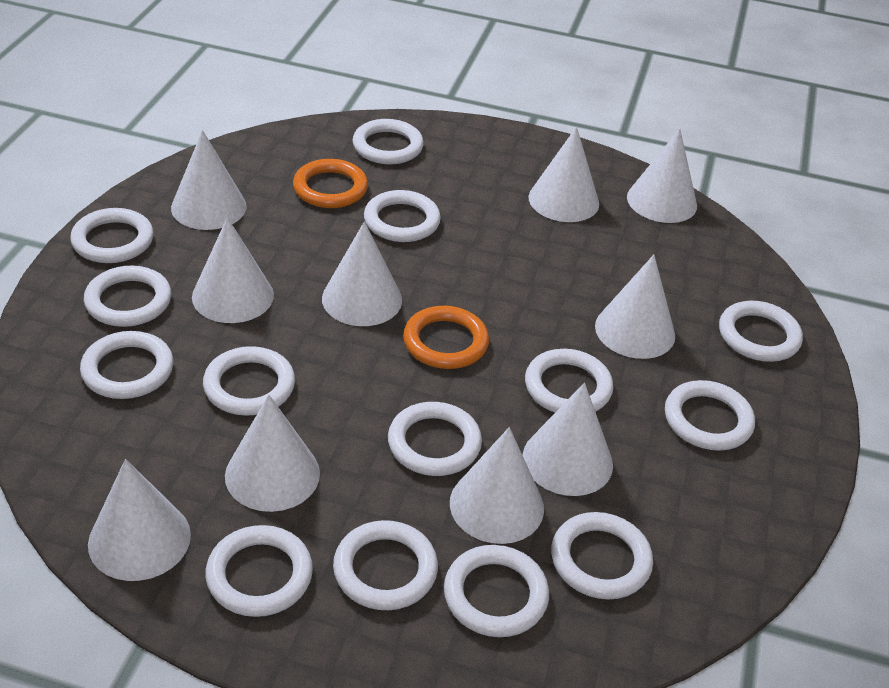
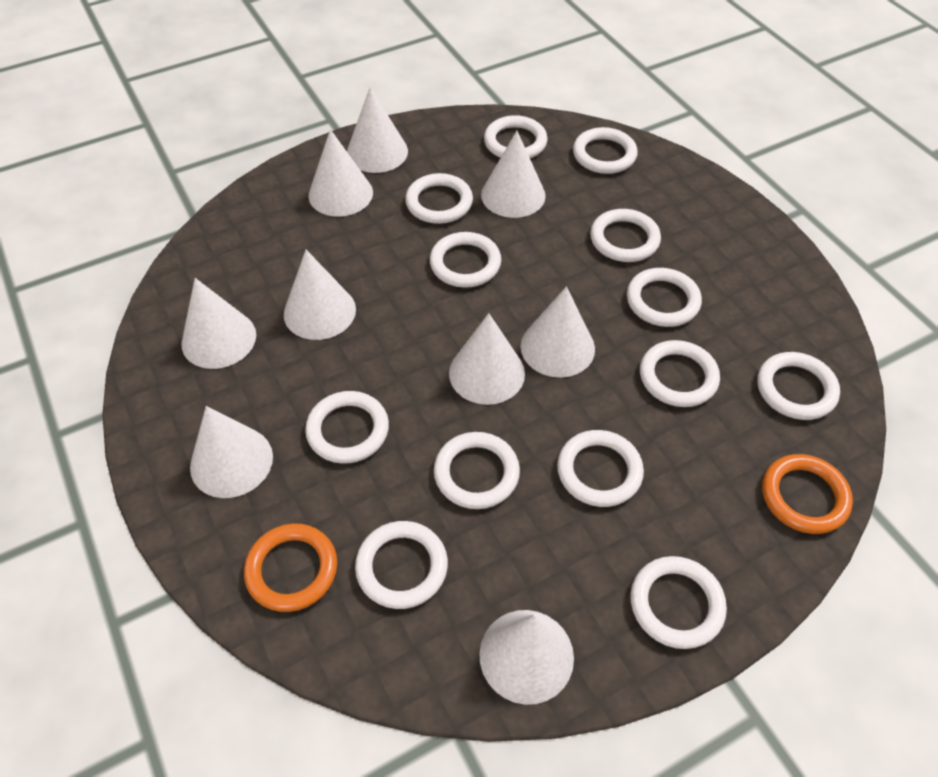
white cone: 10 -> 9
white ring: 14 -> 13

